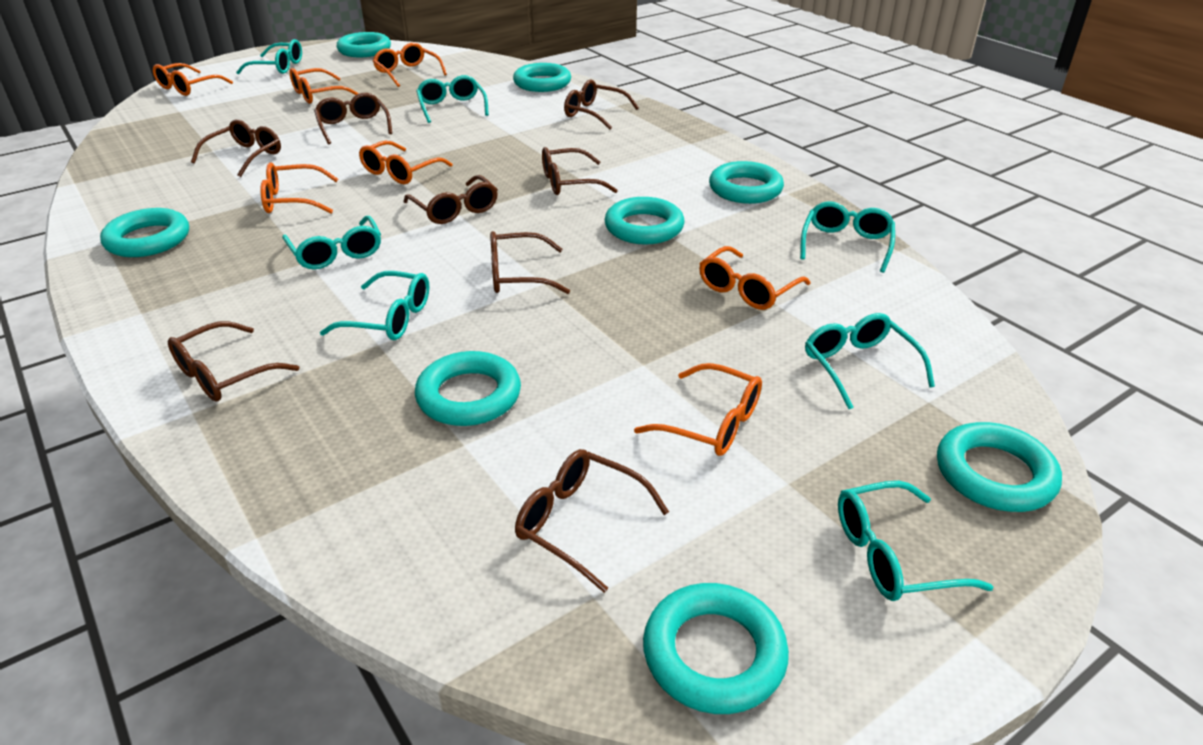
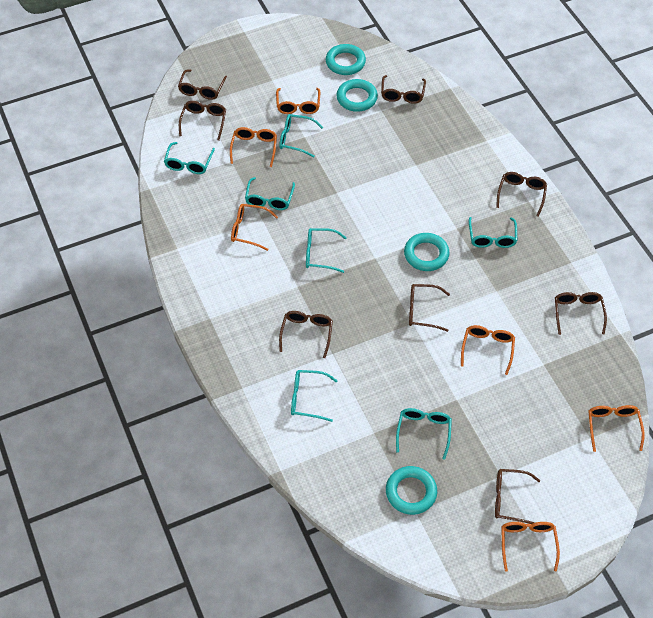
orange glasses: 7 -> 6
turquoise ring: 8 -> 4

